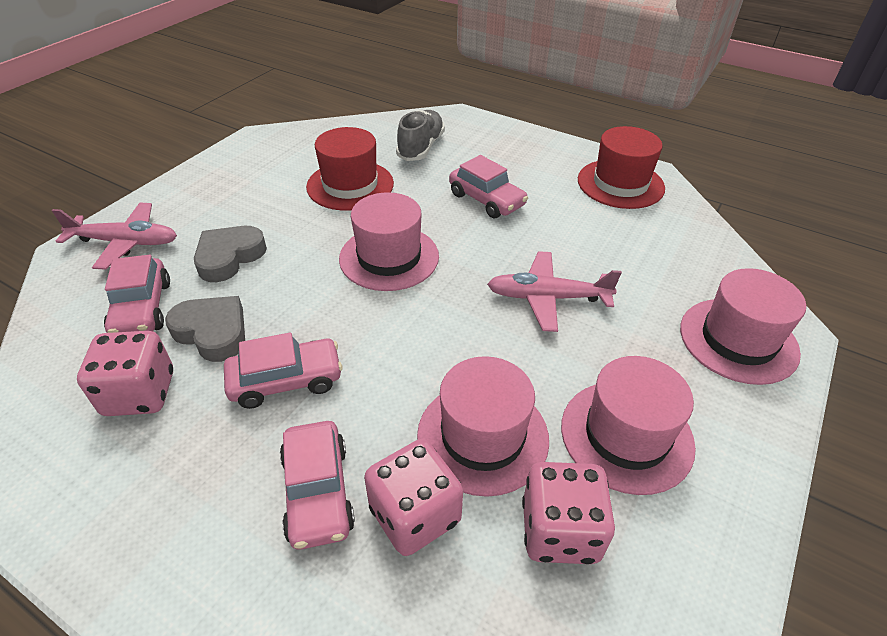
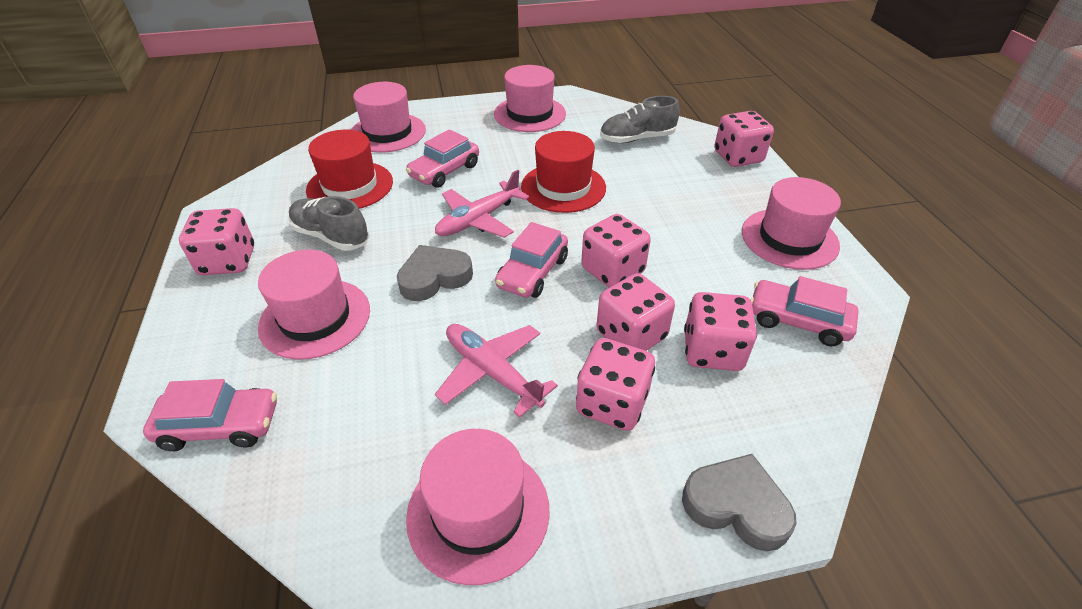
grey shoe: 1 -> 2
pink dice: 3 -> 6
pink hat: 4 -> 5

